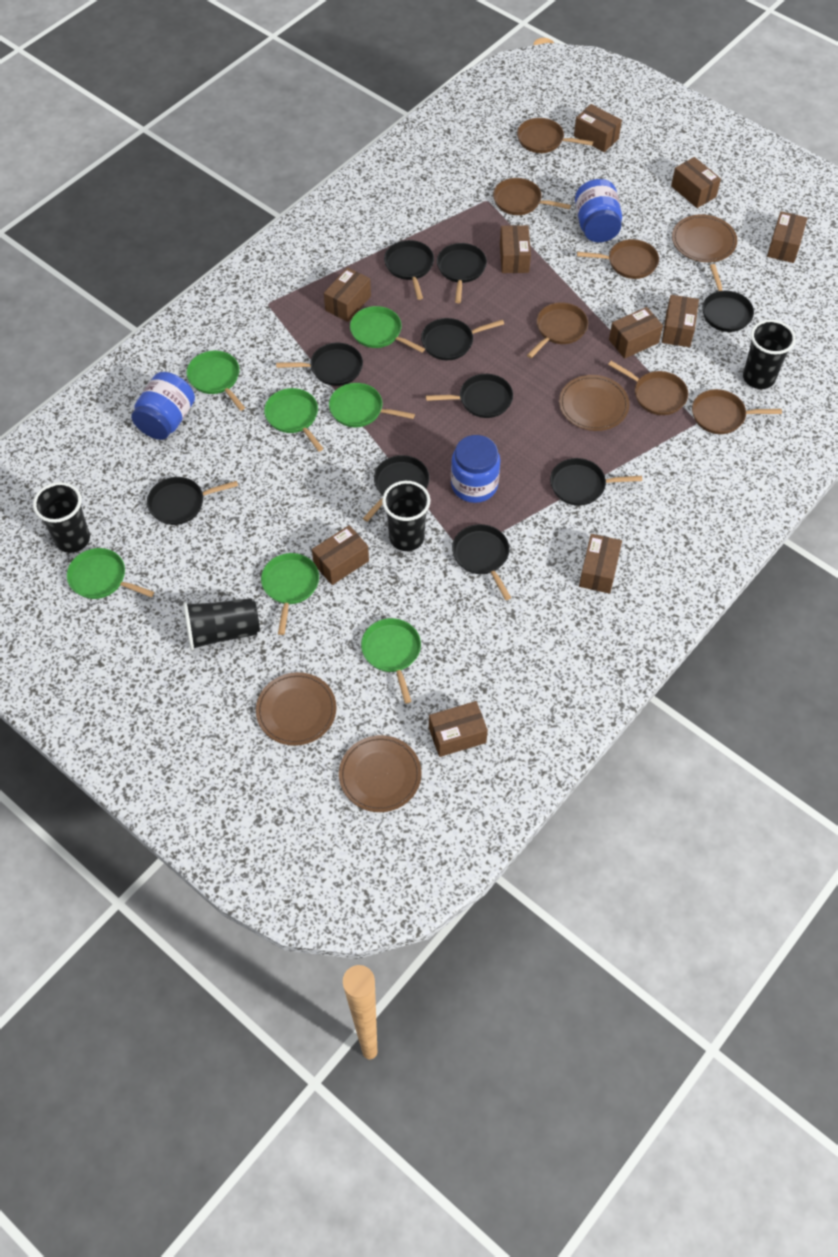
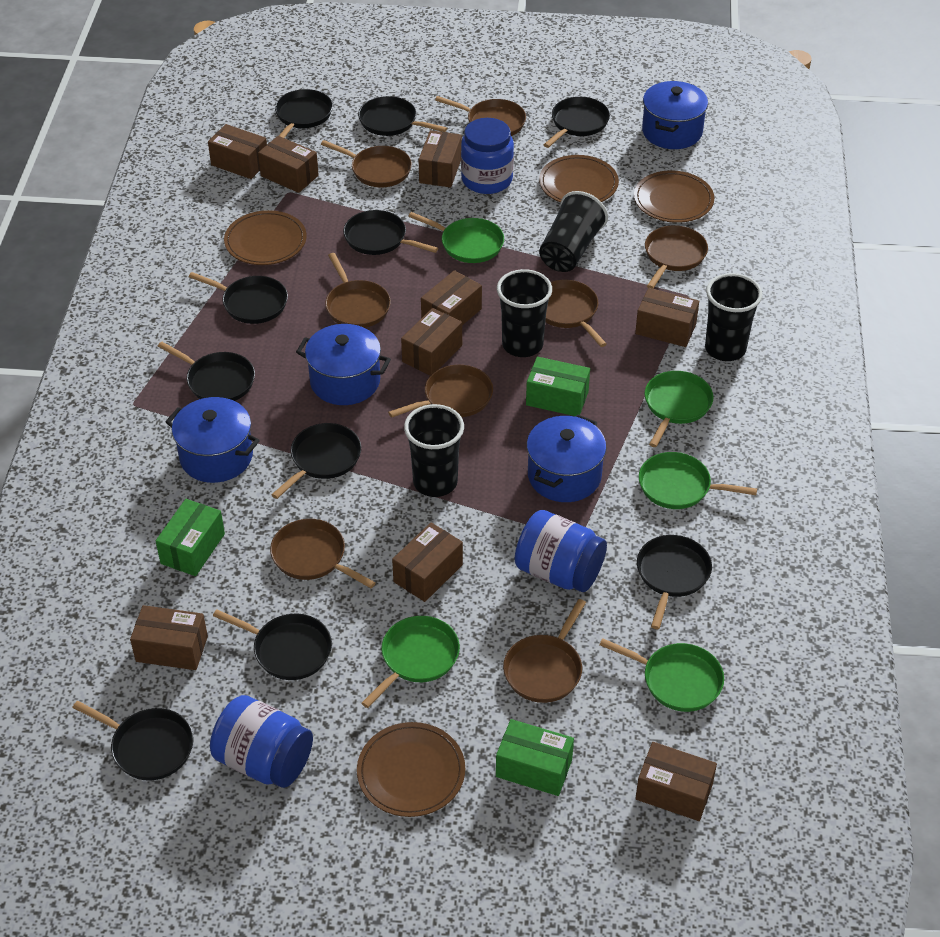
blue pot: 0 -> 4
brown box: 10 -> 9
brown pan: 6 -> 8
green box: 0 -> 3
green pan: 7 -> 5

